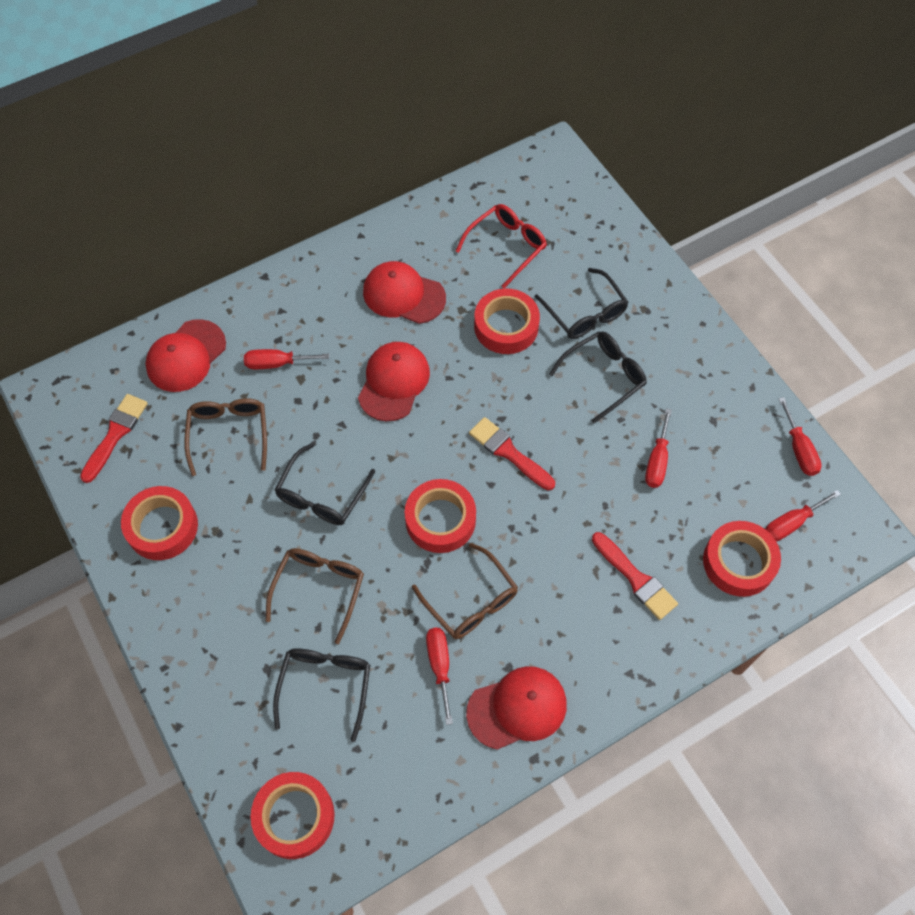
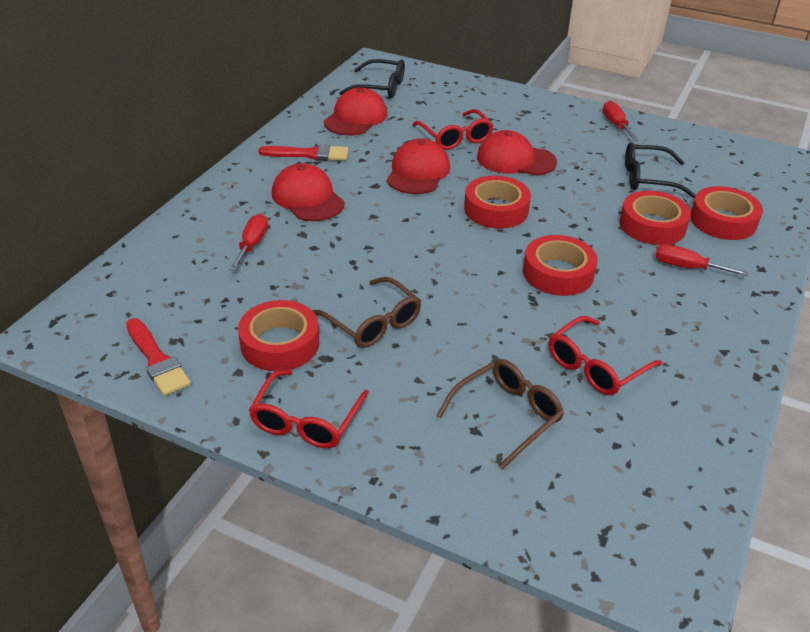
black glasses: 4 -> 2
brown glasses: 3 -> 2
red brush: 3 -> 2
red glasses: 1 -> 3
red screwdriver: 5 -> 3

